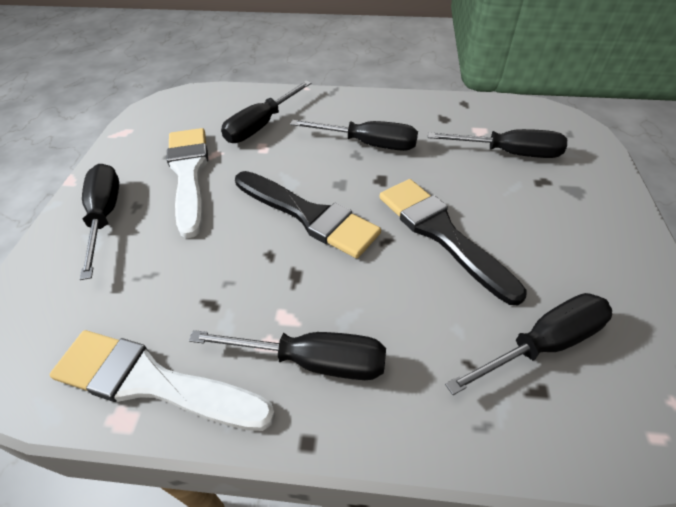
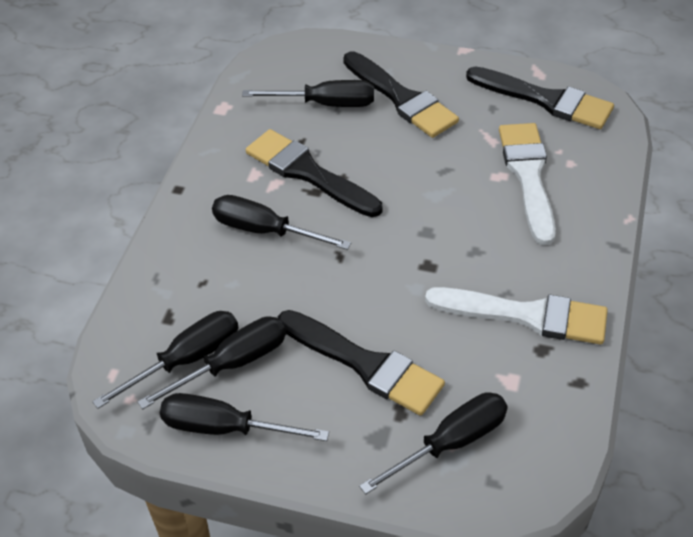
black brush: 2 -> 4

